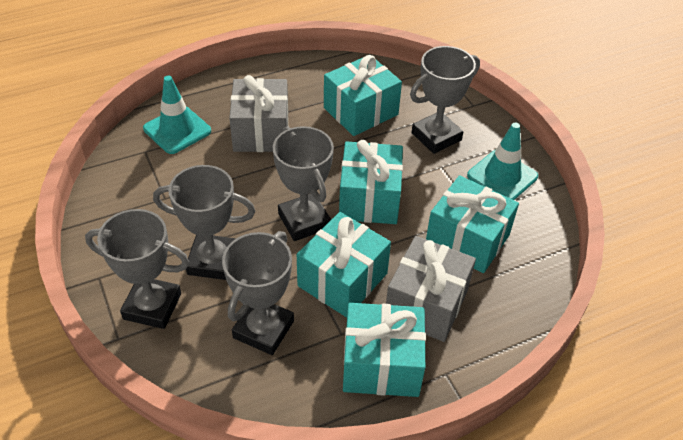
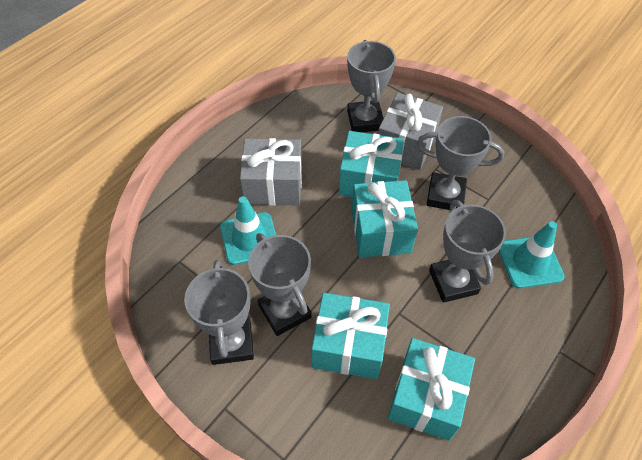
turquoise gift: 5 -> 4

